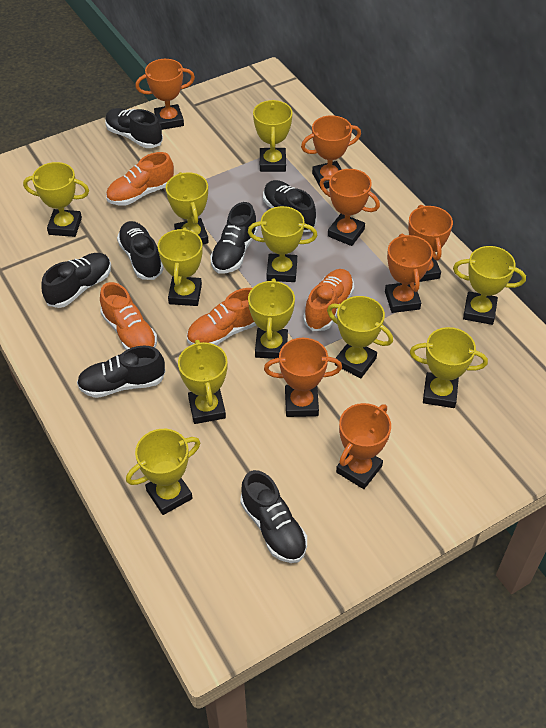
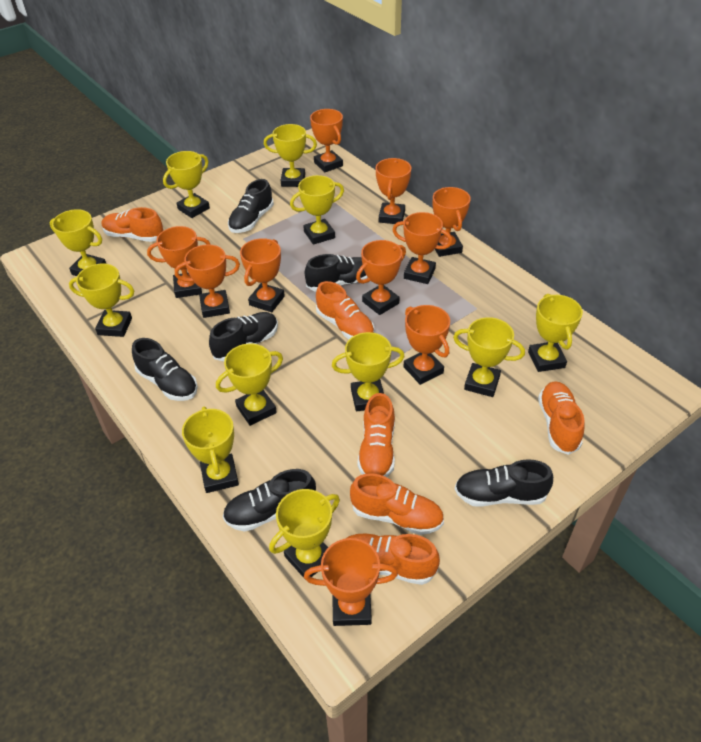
black shoe: 7 -> 6
orange shoe: 4 -> 6
orange trophy: 7 -> 10

